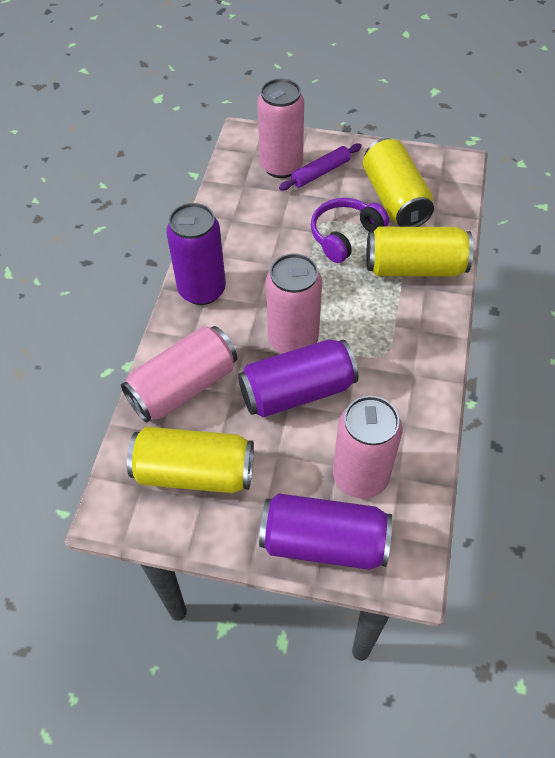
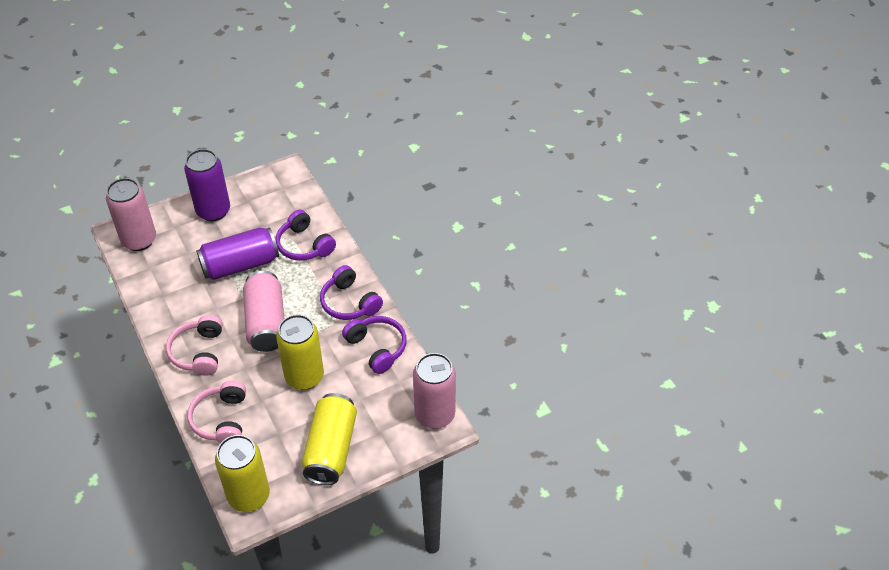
pink can: 4 -> 3
pink headphones: 0 -> 2
purple can: 3 -> 2
purple headphones: 1 -> 3
purple rolling pin: 1 -> 0

